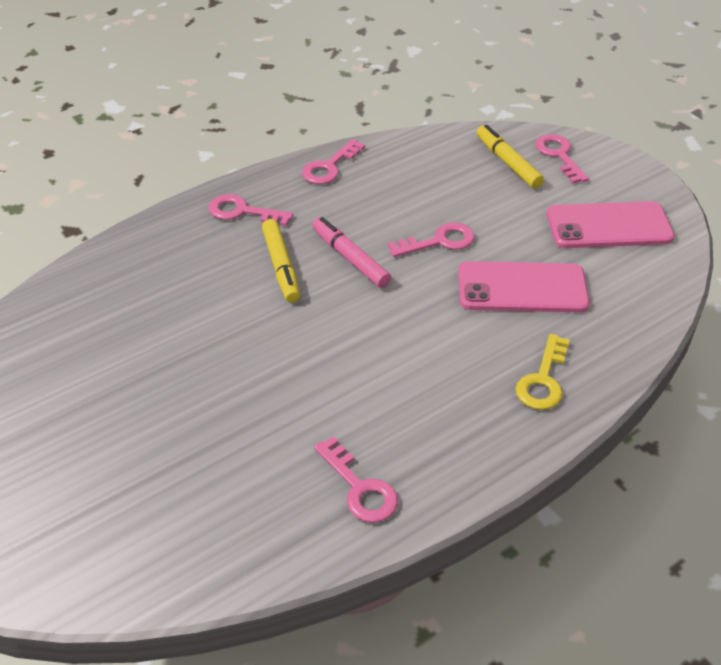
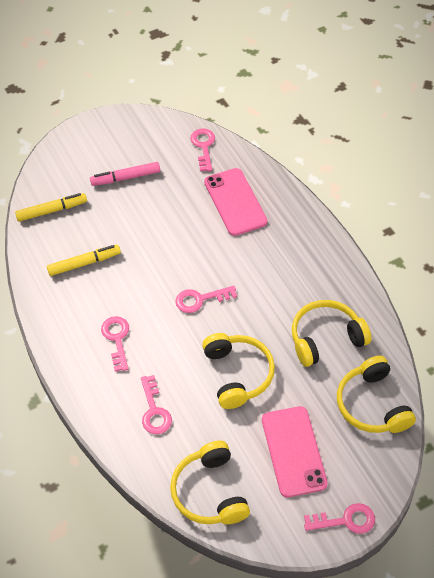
yellow headphones: 0 -> 4
yellow key: 1 -> 0

